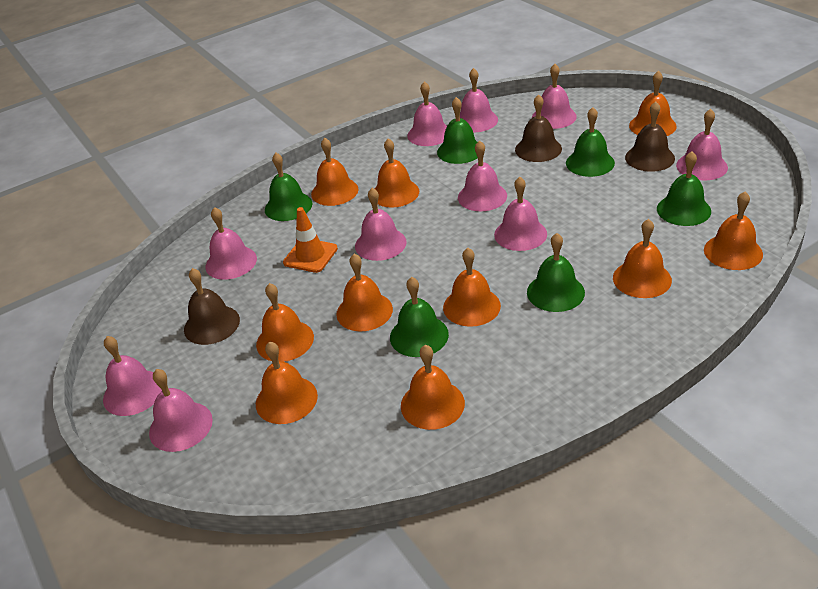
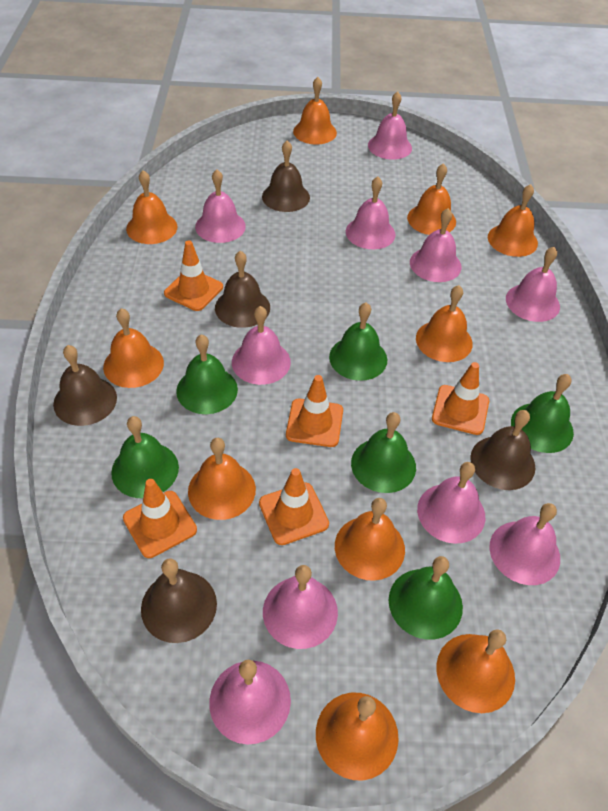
brown bell: 3 -> 5
orange traffic cone: 1 -> 5

